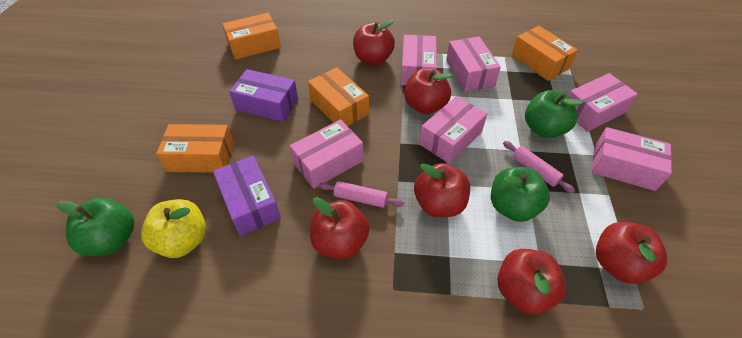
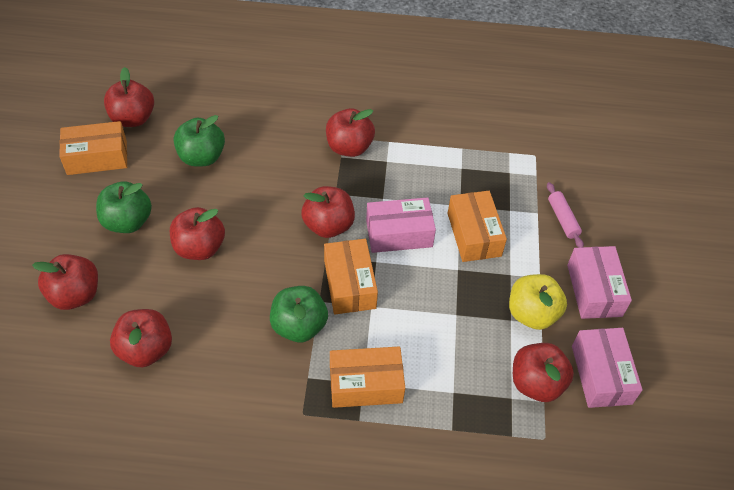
pink box: 6 -> 3
pink rolling pin: 2 -> 1
purple box: 2 -> 0
red apple: 6 -> 7

